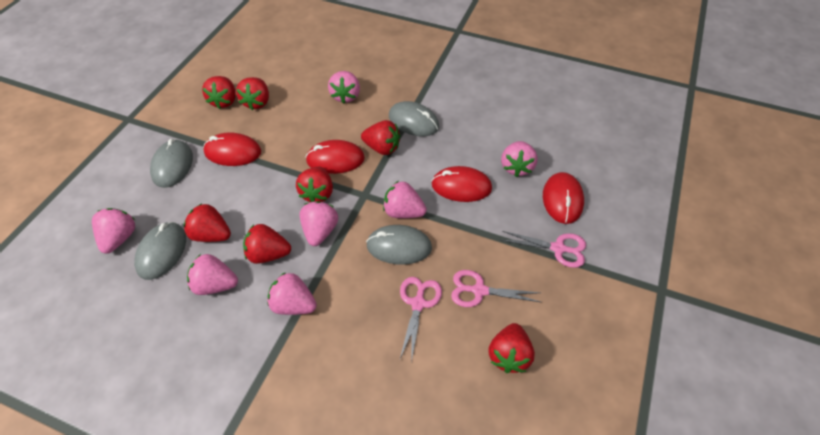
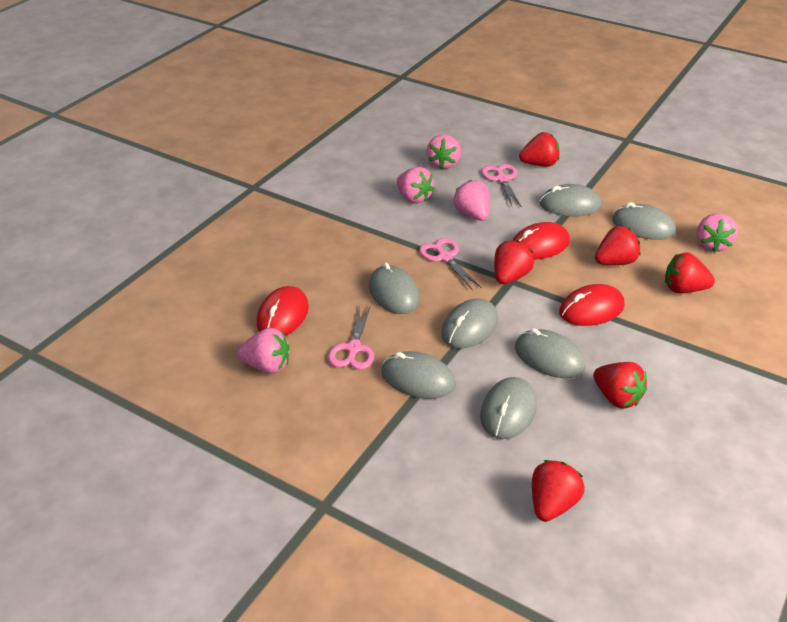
grey mouse: 4 -> 7
pink strawberry: 7 -> 5
red mouse: 4 -> 3
red strawberry: 7 -> 6

